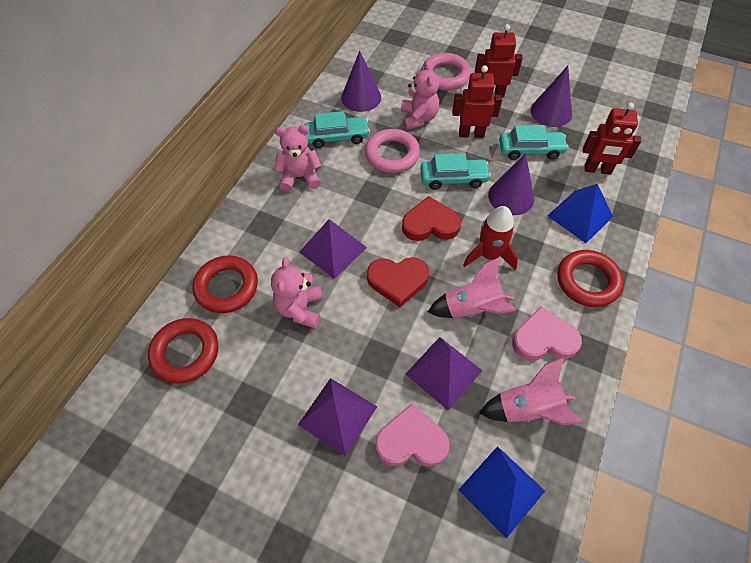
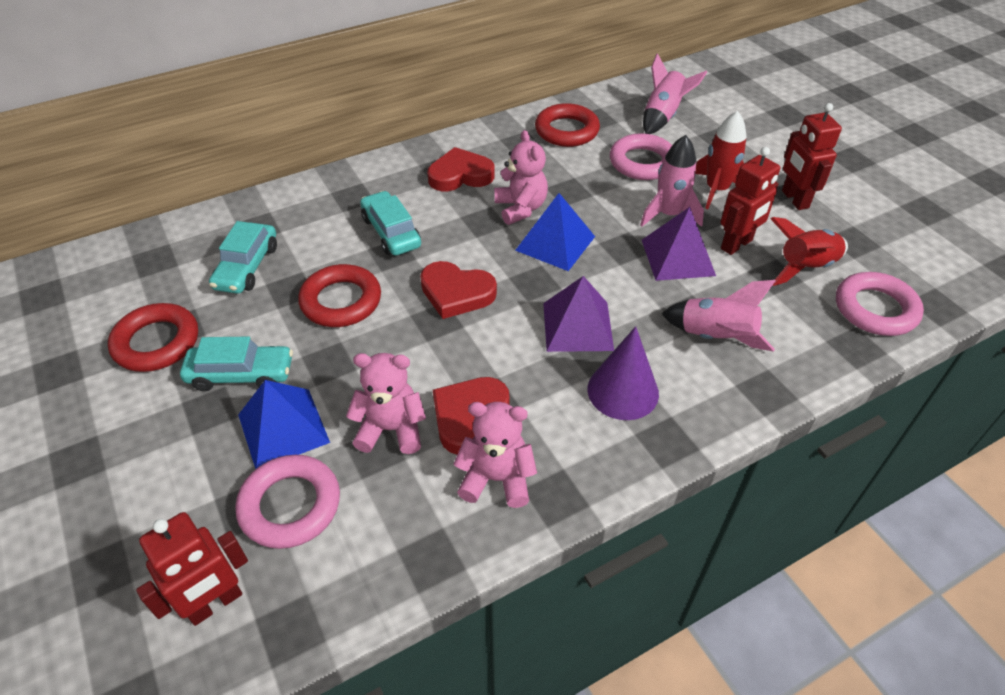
pink heart: 2 -> 0
pink ring: 2 -> 3
pink rocket: 2 -> 3
purple cone: 3 -> 1
purple pyramid: 3 -> 2
red heart: 2 -> 3
red rocket: 1 -> 2

